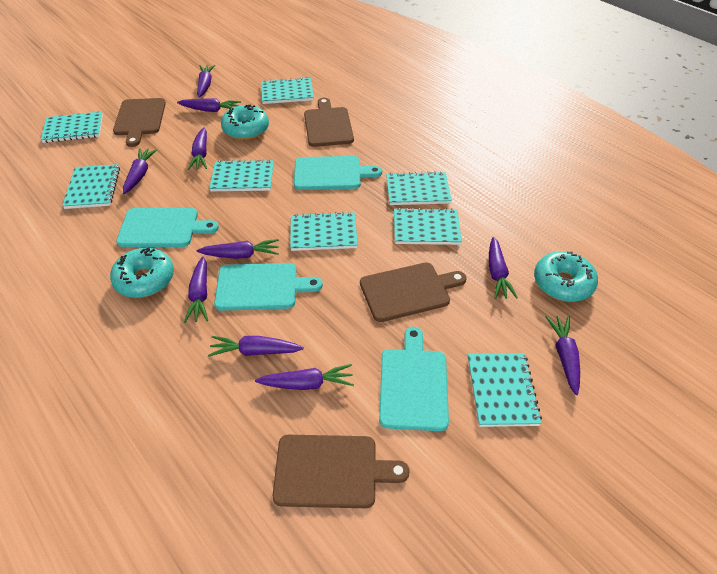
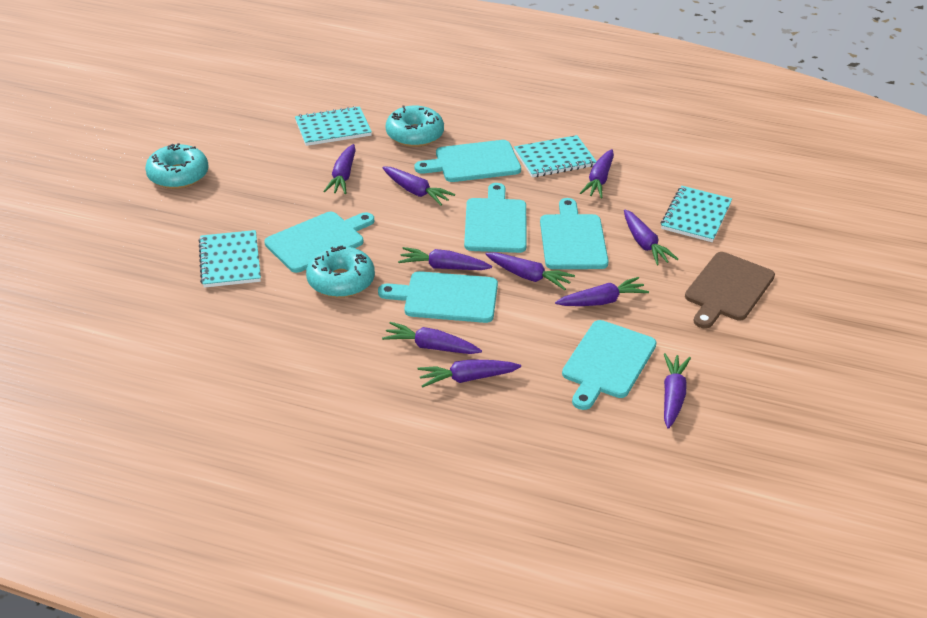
brown cutting board: 4 -> 1
turquoise cutting board: 4 -> 6
turquoise notebook: 8 -> 4

